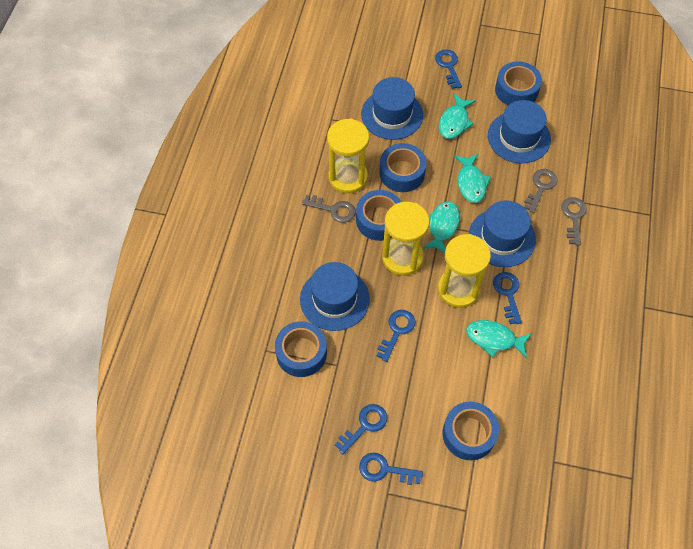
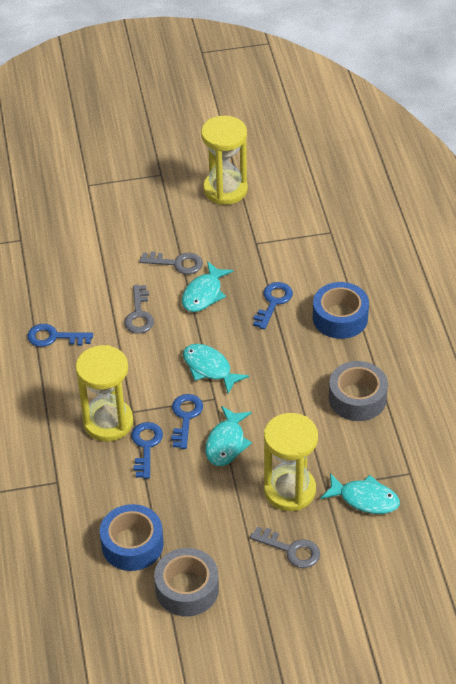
blue hat: 4 -> 0
blue key: 5 -> 4
blue tape: 5 -> 2
grey tape: 0 -> 2

